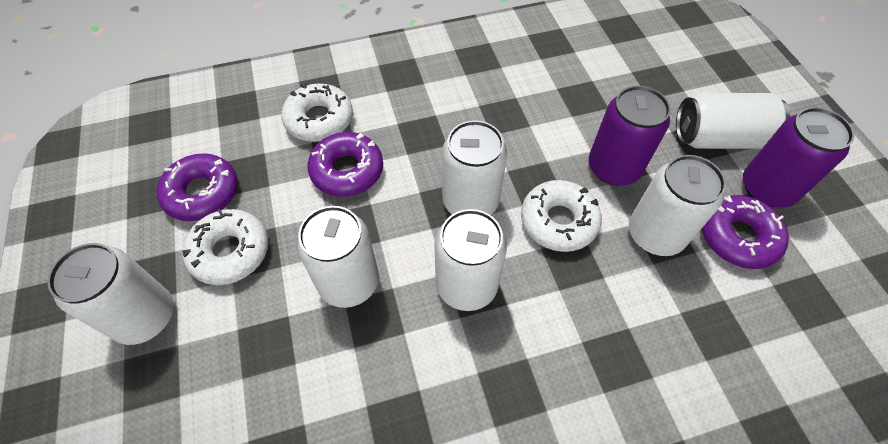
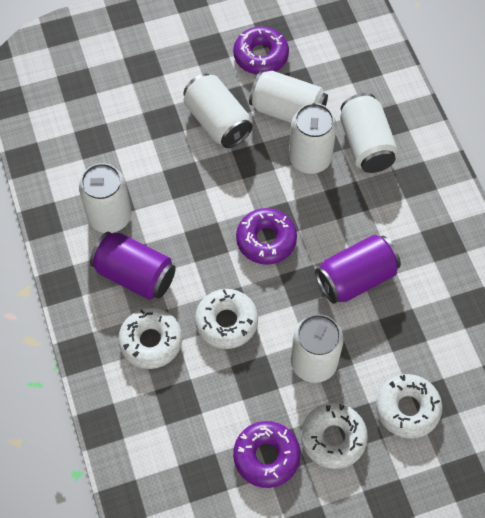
white donut: 3 -> 4

